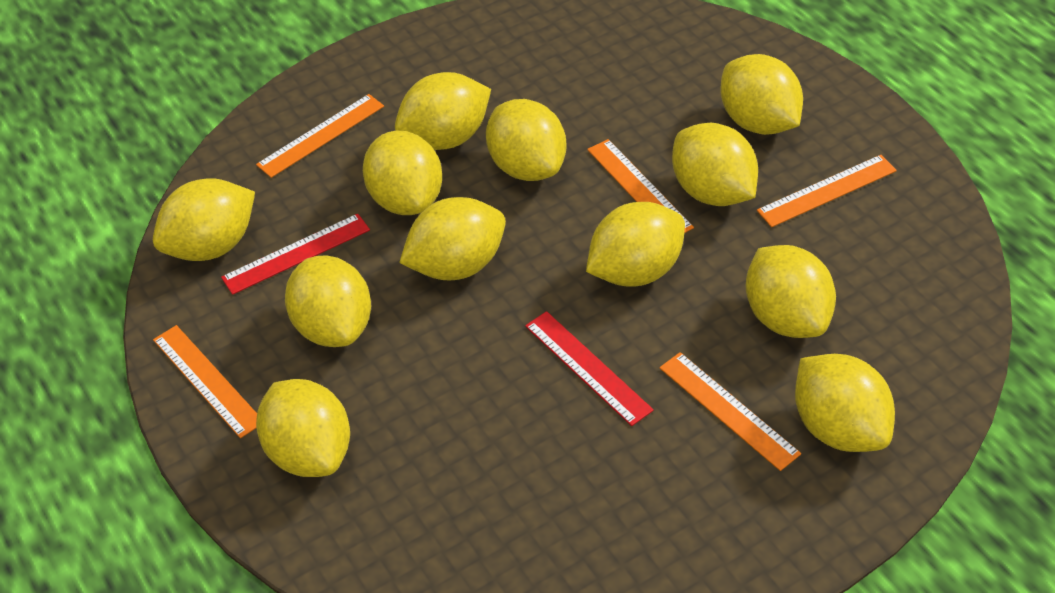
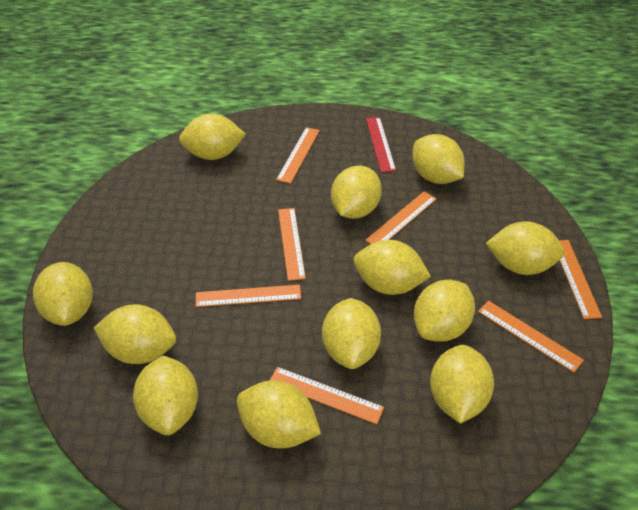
orange ruler: 5 -> 7
red ruler: 2 -> 1

